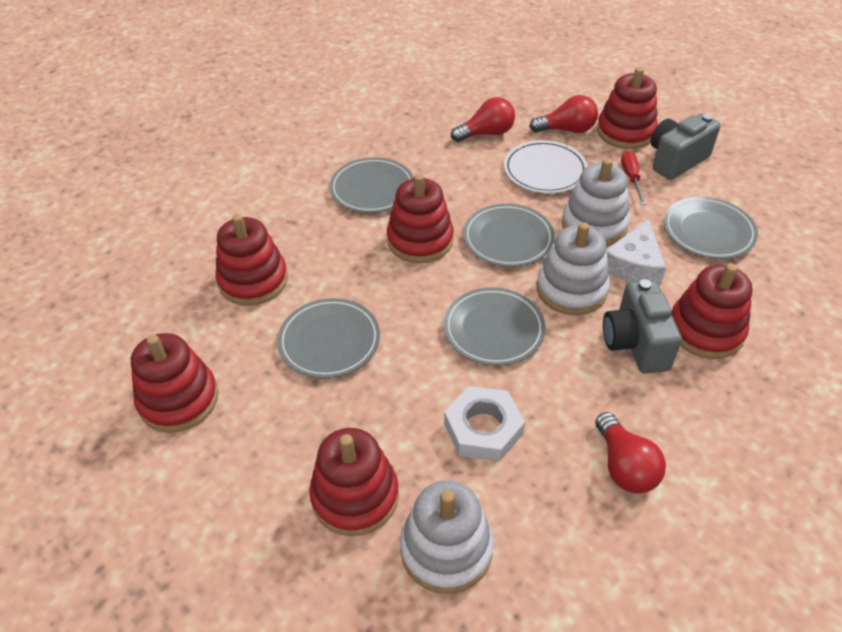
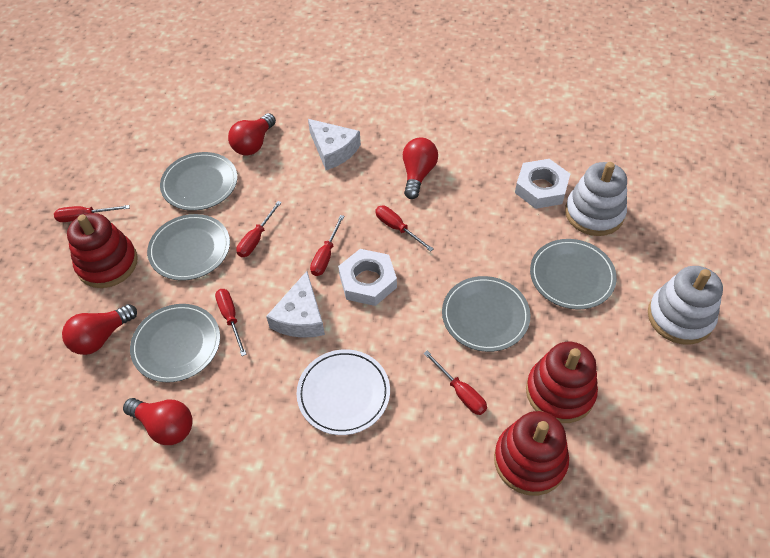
grey camera: 2 -> 0
red light bulb: 3 -> 4
red screwdriver: 1 -> 6
red stacking toy: 6 -> 3
white cheese: 1 -> 2
white nut: 1 -> 2
white stacking toy: 3 -> 2

